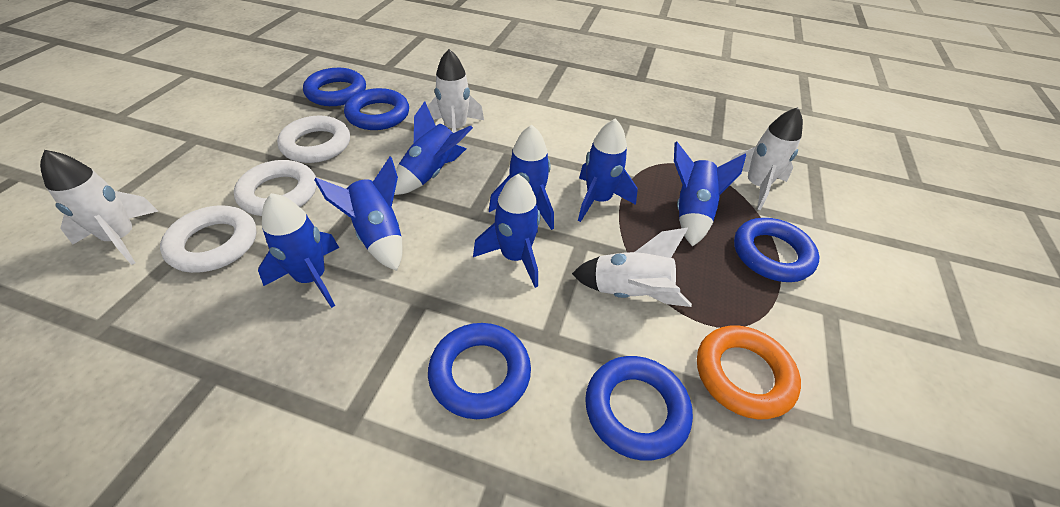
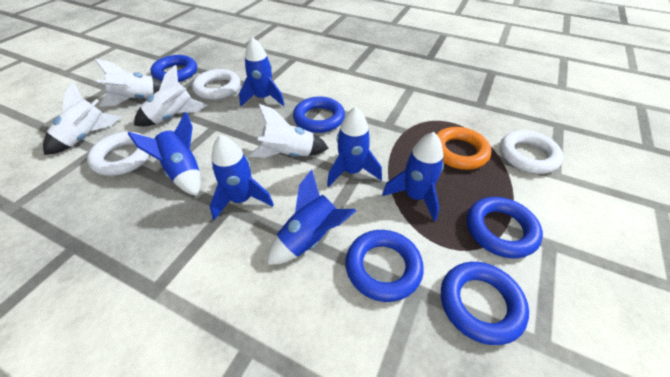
blue rocket: 7 -> 6

